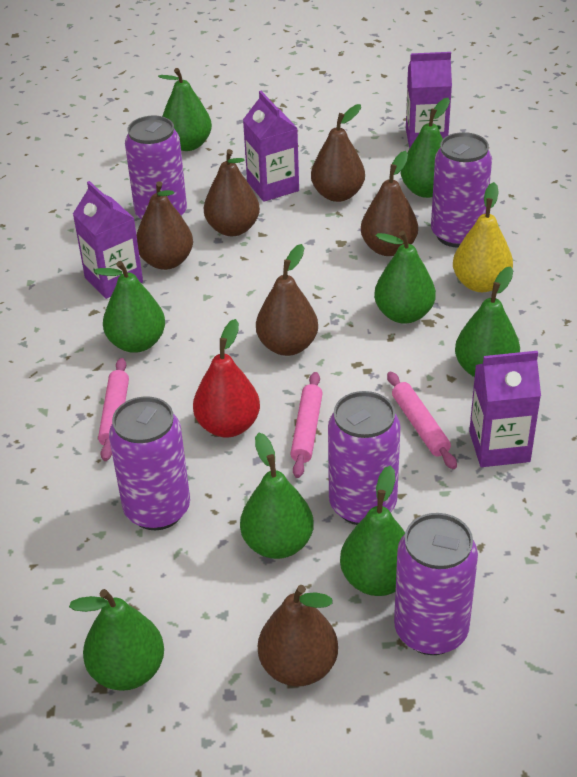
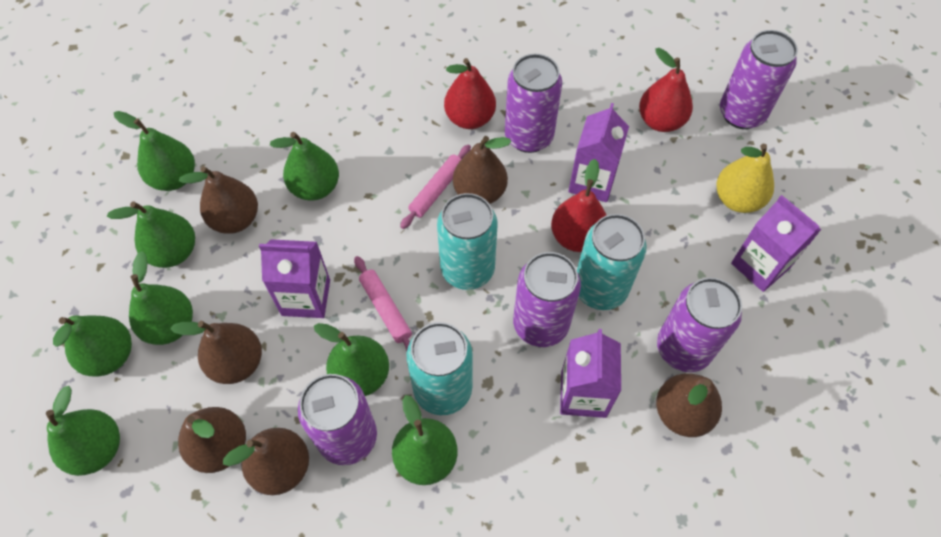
pink rolling pin: 3 -> 2
red pear: 1 -> 3
turquoise can: 0 -> 3

